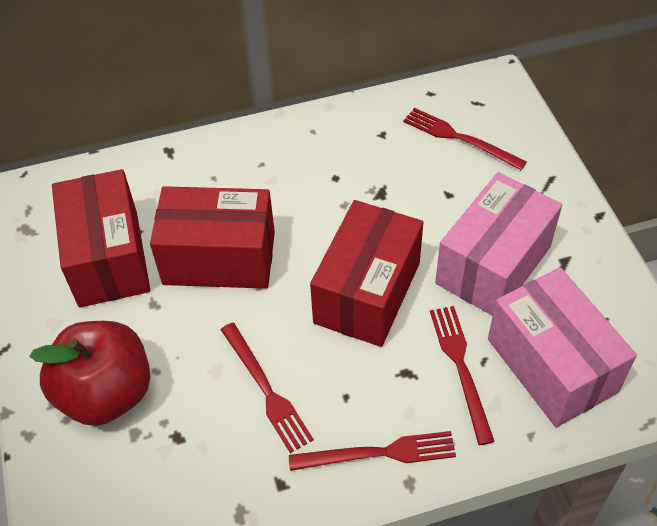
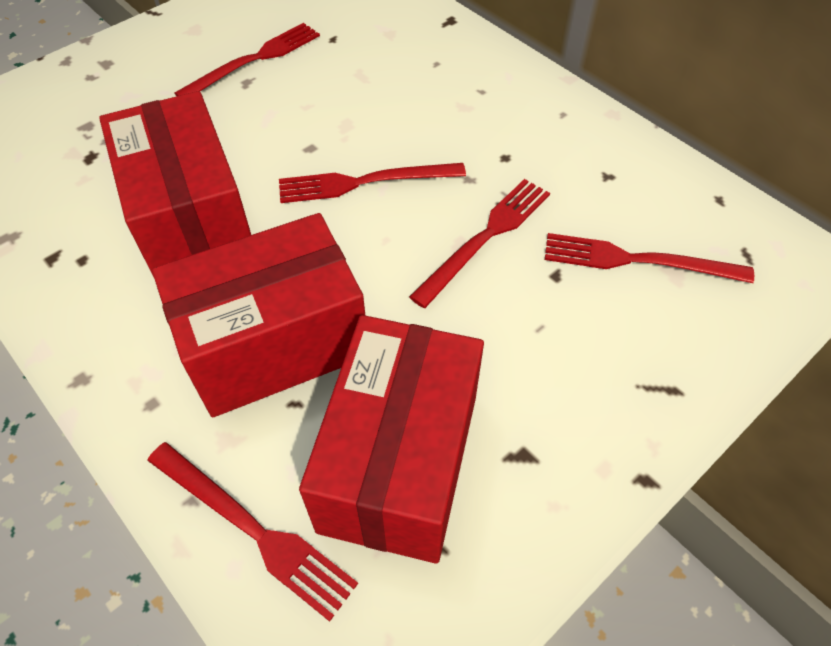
pink box: 2 -> 0
red apple: 1 -> 0
red fork: 4 -> 5

